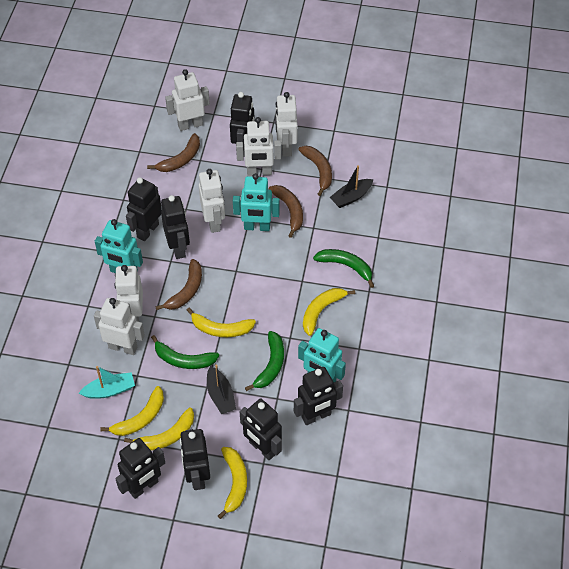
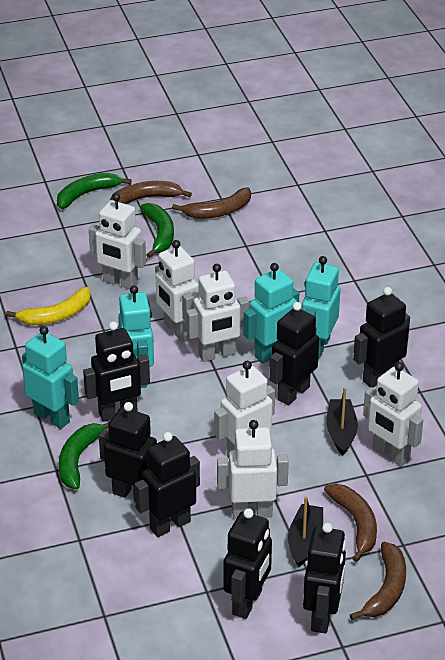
turquoise boat: 1 -> 0
turquoise robot: 3 -> 4
yellow banana: 5 -> 1

